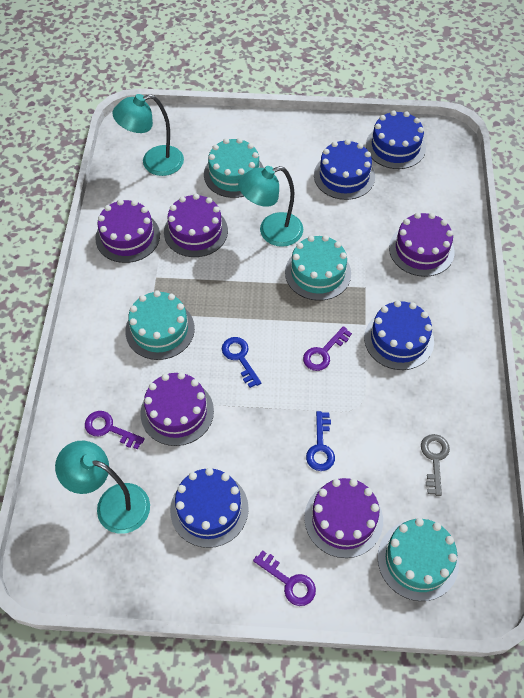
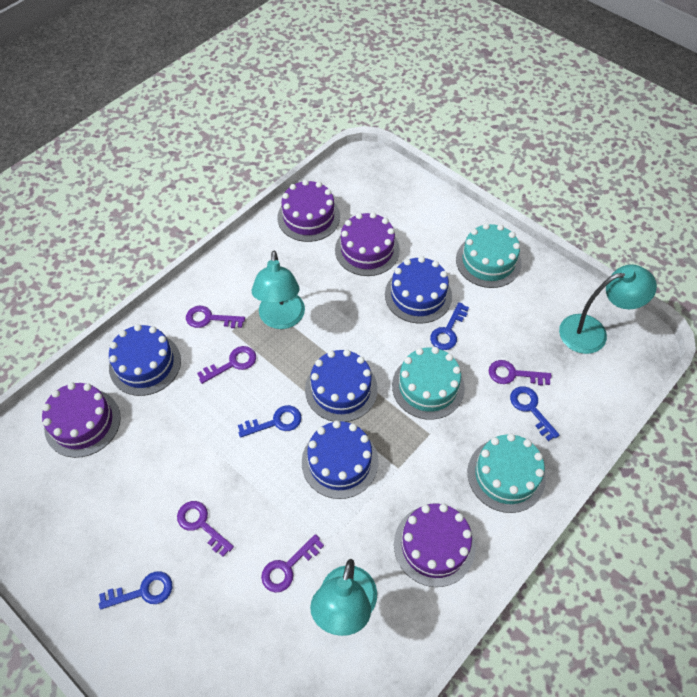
blue key: 2 -> 4
grey key: 1 -> 0
purple cake: 5 -> 4
purple key: 3 -> 5
turquoise cake: 4 -> 3

